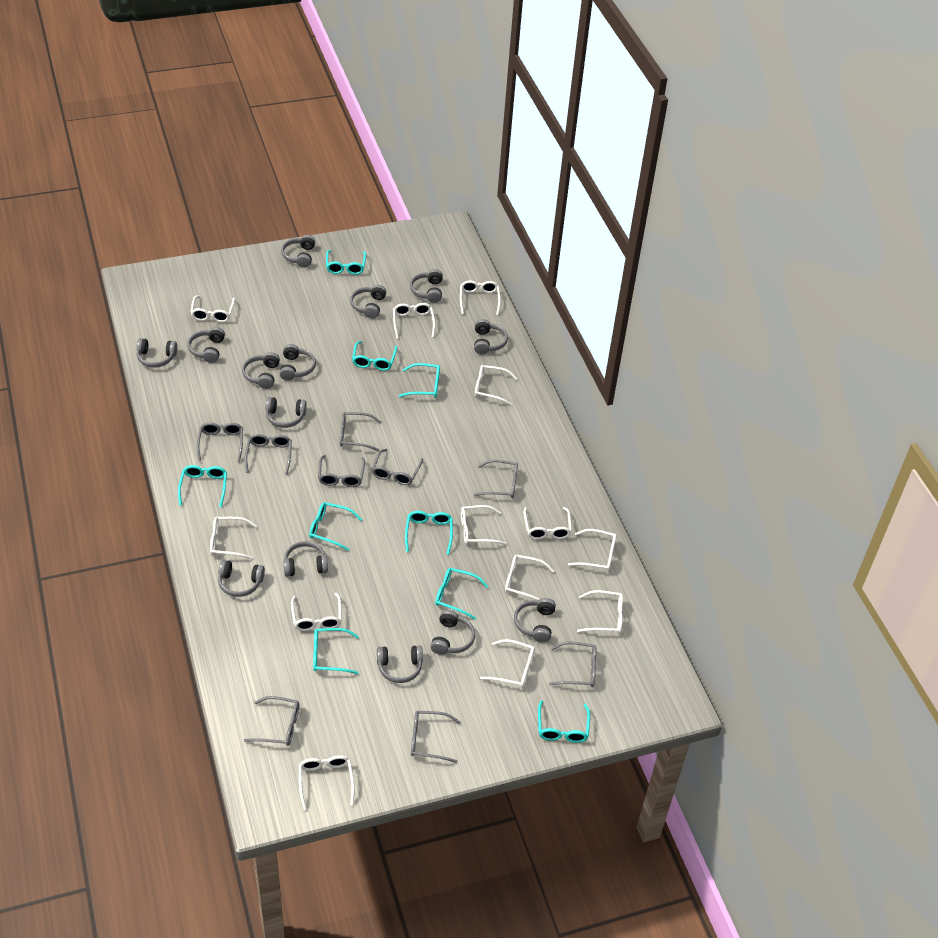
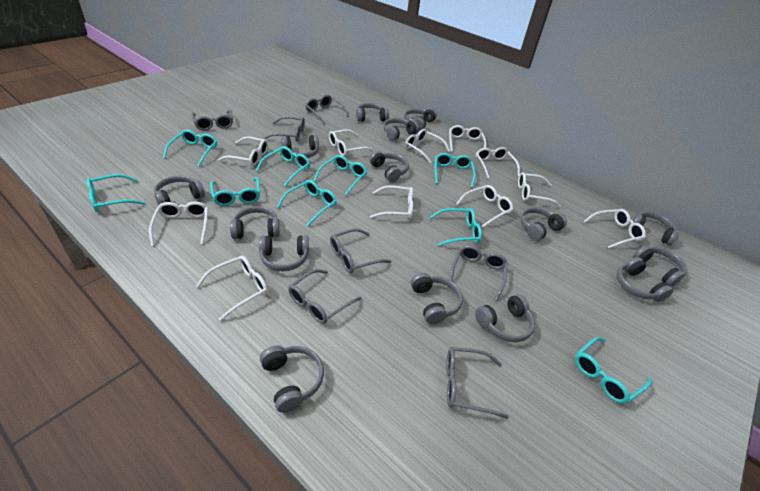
grey glasses: 9 -> 7
grey headphones: 14 -> 15
white glasses: 13 -> 11

